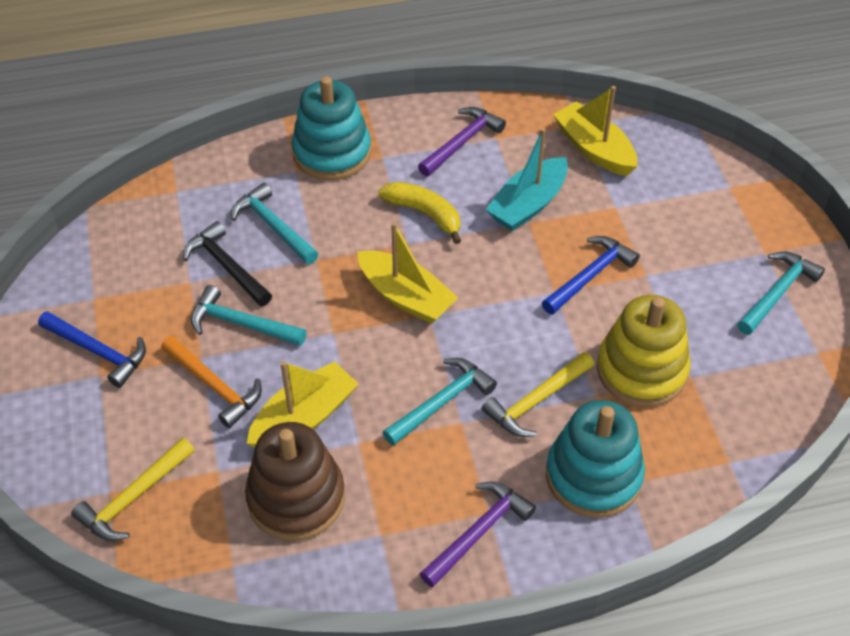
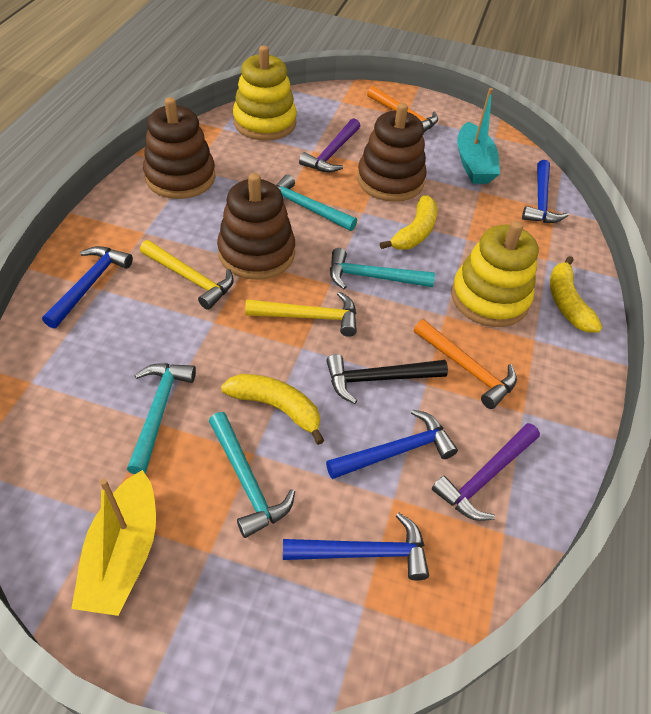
blue hammer: 2 -> 4
brown stacking toy: 1 -> 3
orange hammer: 1 -> 2
turquoise stacking toy: 2 -> 0
yellow banana: 1 -> 3
yellow boat: 3 -> 1
yellow stacking toy: 1 -> 2

